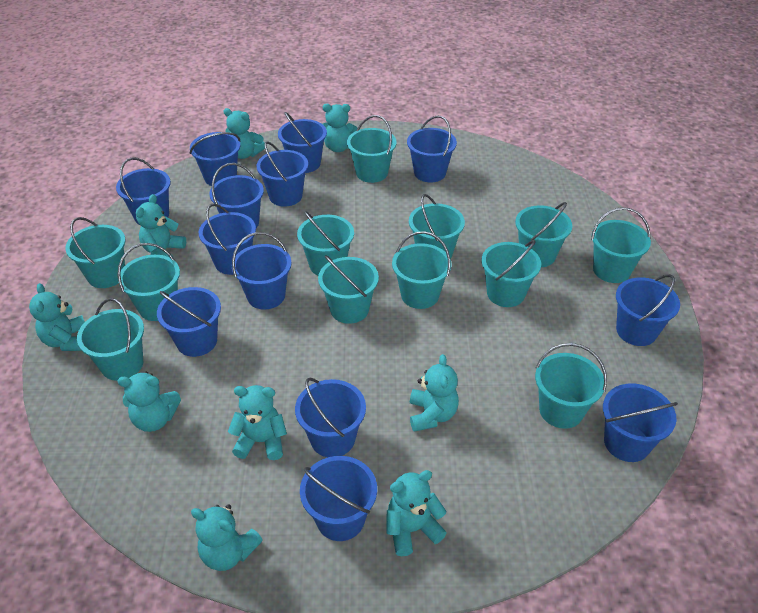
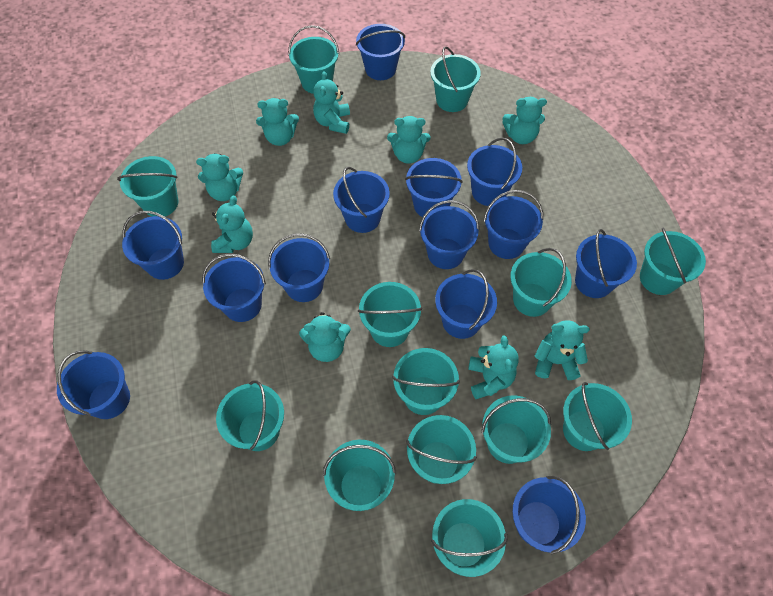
turquoise bucket: 12 -> 13

